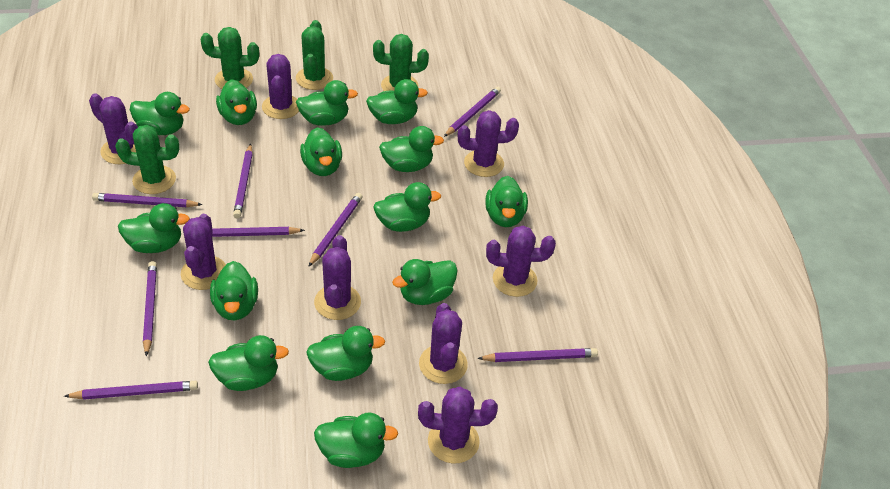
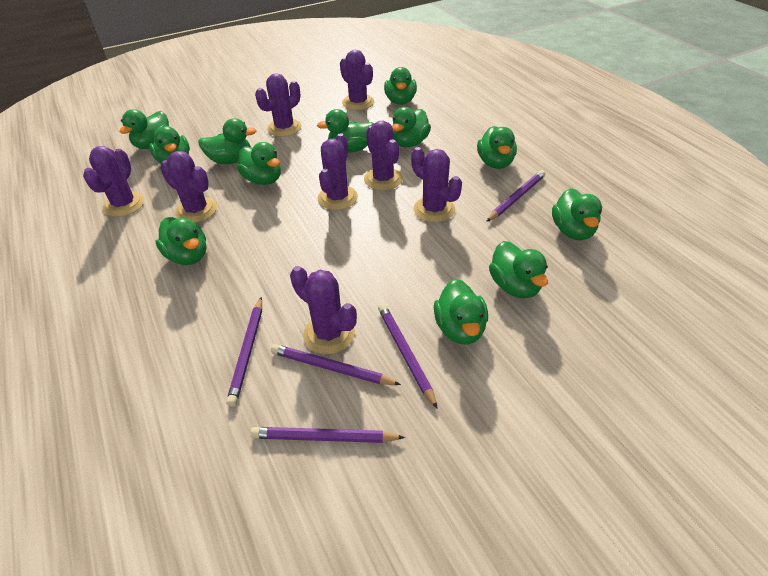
green cactus: 4 -> 0
green duck: 14 -> 12
purple pencil: 8 -> 5

